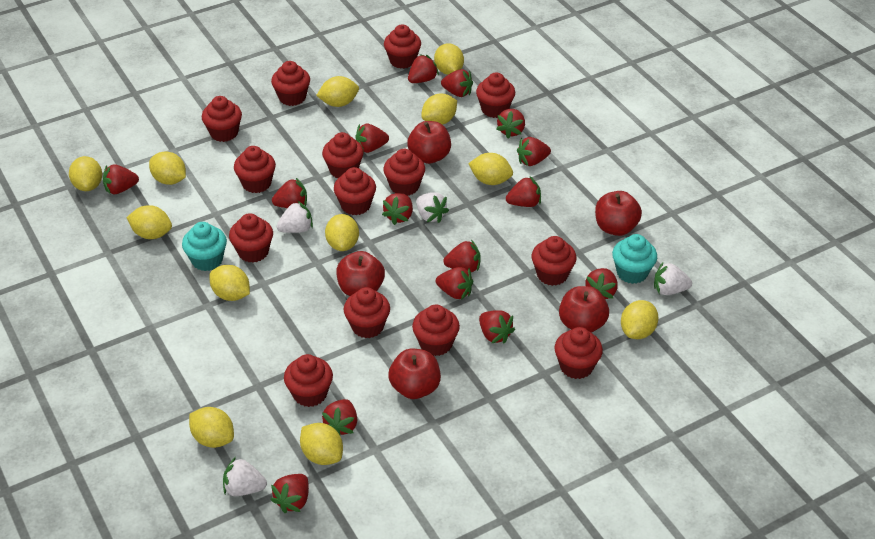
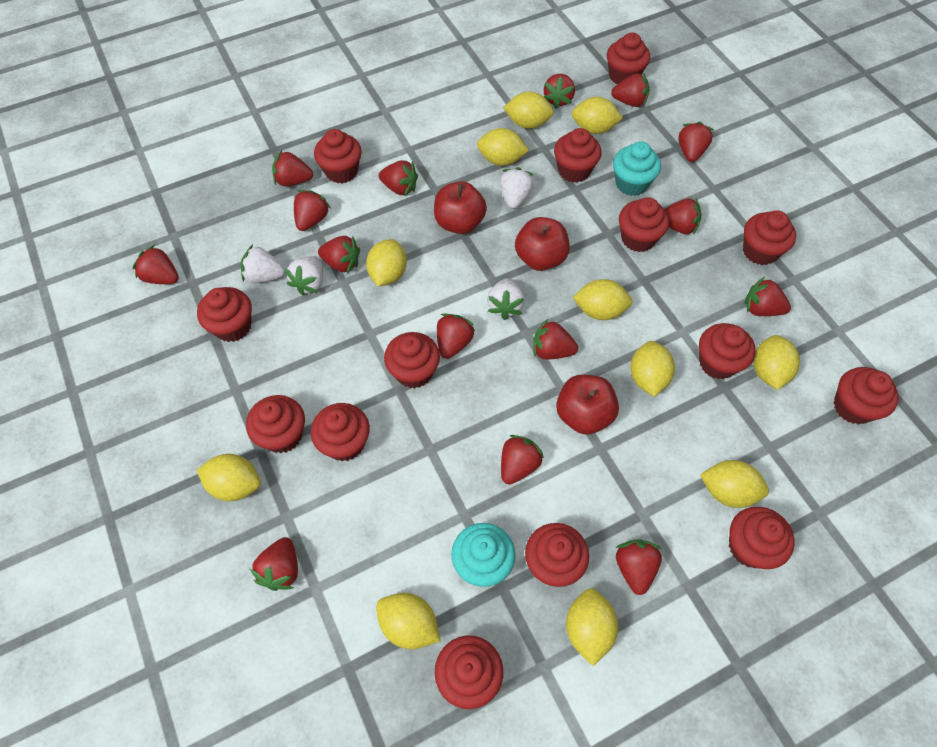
red apple: 5 -> 3
yellow lemon: 12 -> 11

